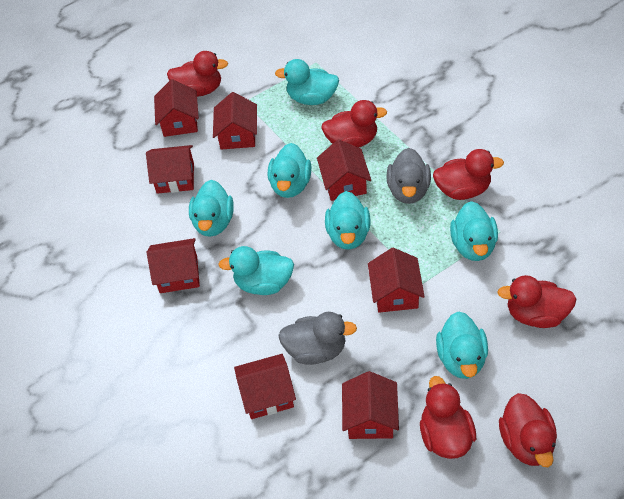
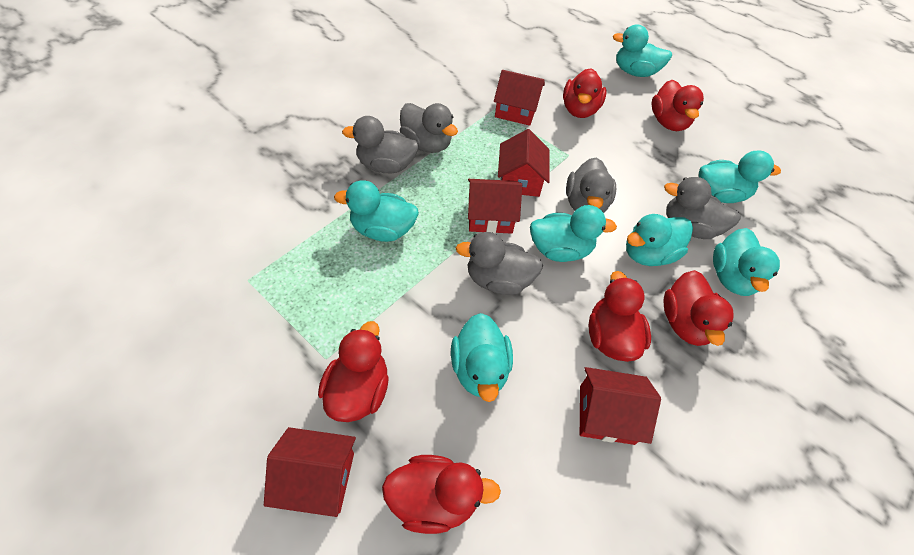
grey duck: 2 -> 5
red house: 8 -> 5

